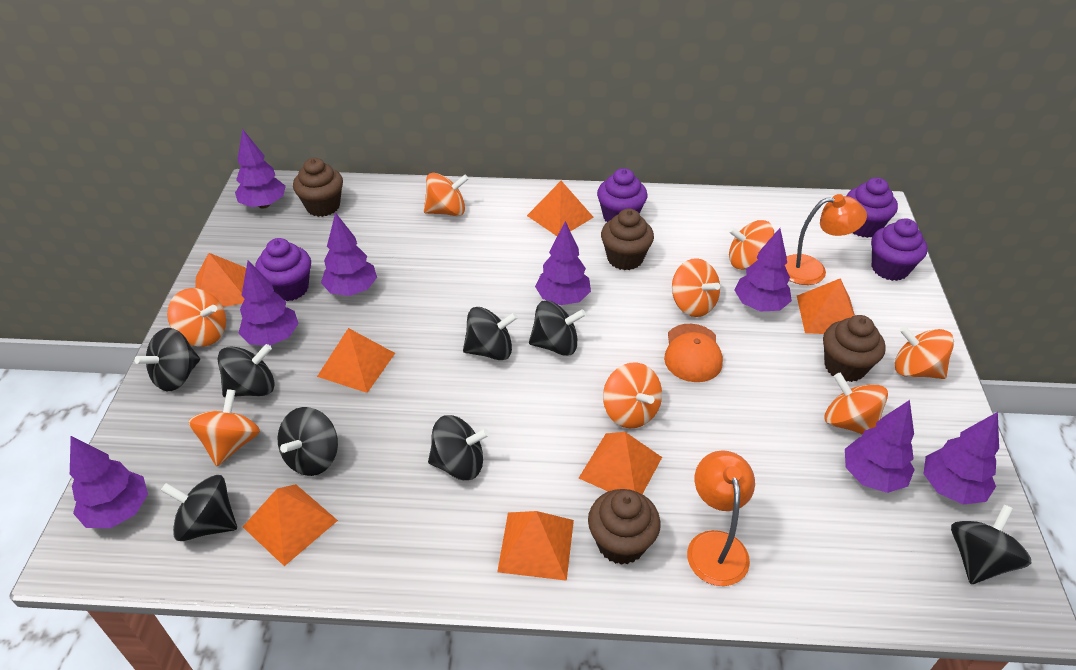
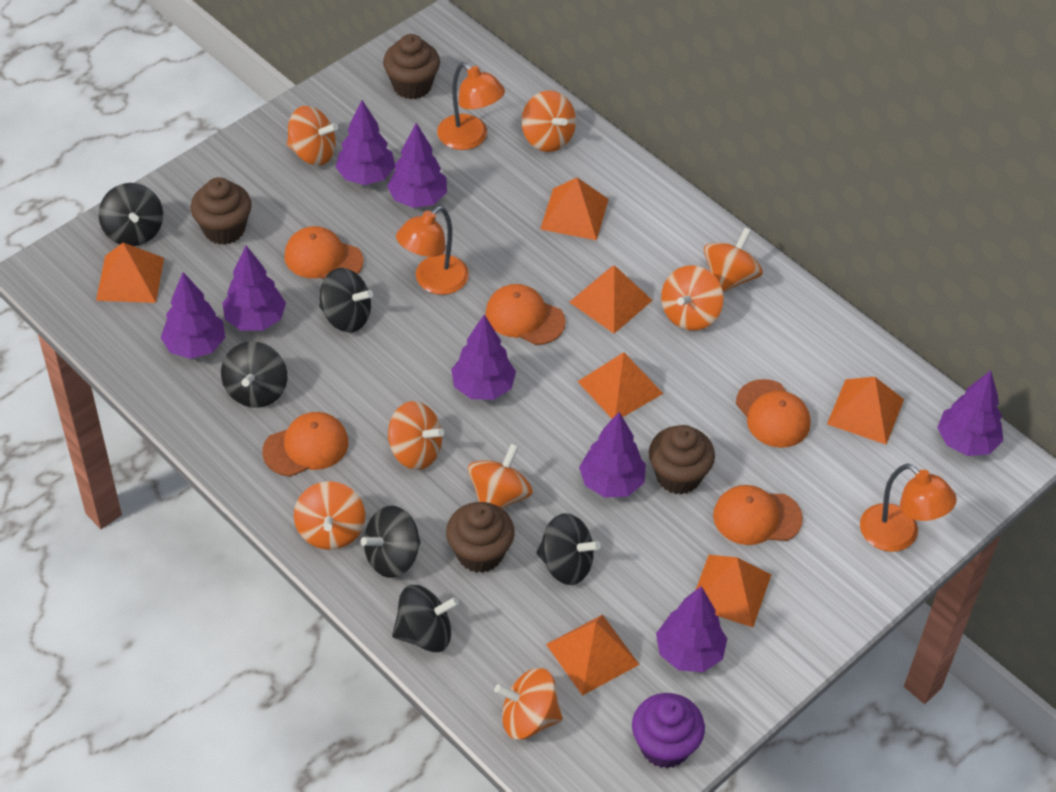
black spinning top: 8 -> 6
orange cap: 1 -> 5
orange lamp: 2 -> 3
purple cupcake: 4 -> 1

